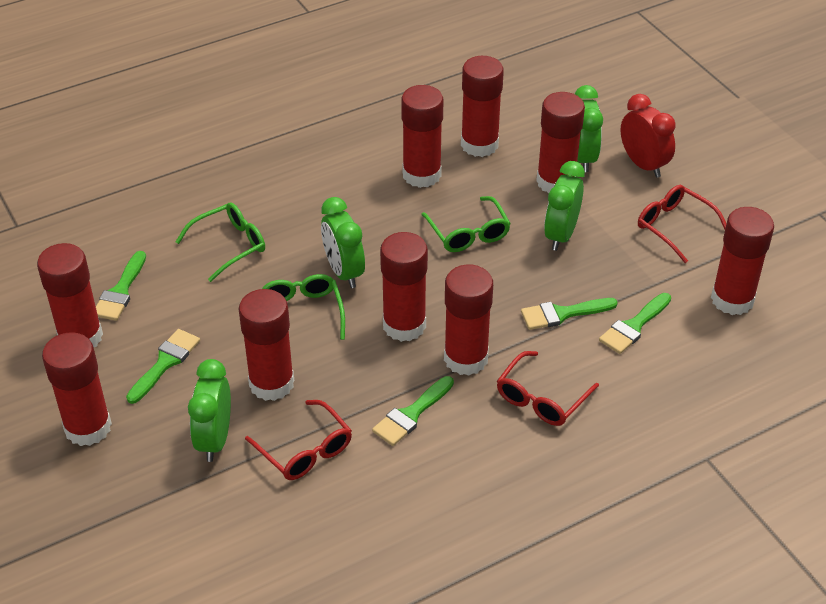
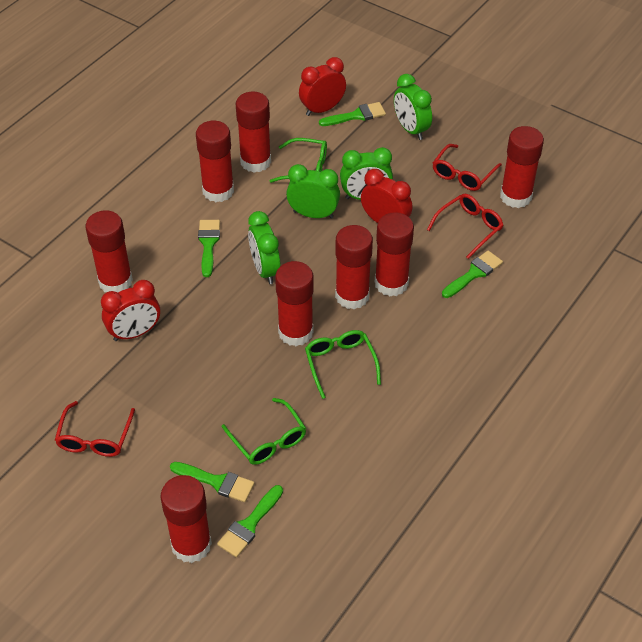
red clock: 1 -> 3
red glue stick: 9 -> 8

